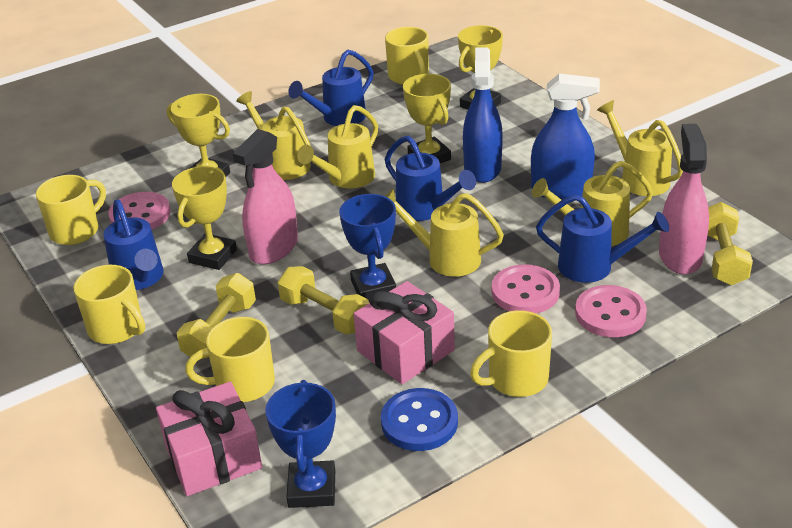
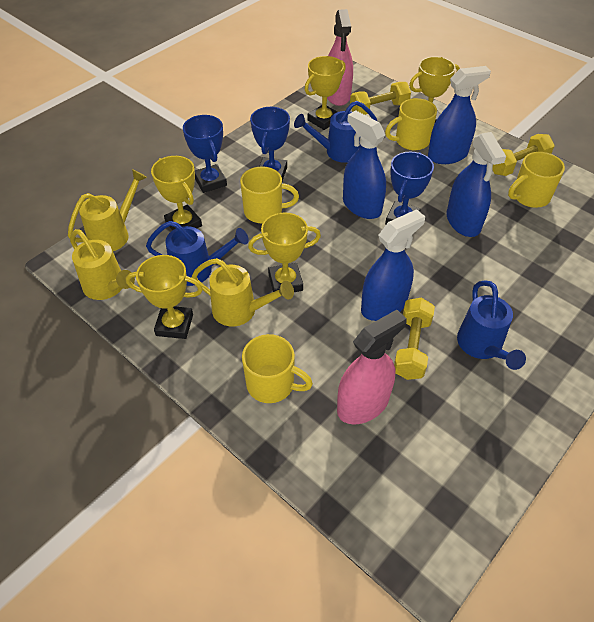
blue button: 1 -> 0
blue spray bottle: 2 -> 4
blue trophy: 2 -> 3
blue watering can: 4 -> 3
pink button: 3 -> 0
pink gift: 2 -> 0
yellow mug: 5 -> 4
yellow trophy: 4 -> 5
yellow watering can: 5 -> 3

